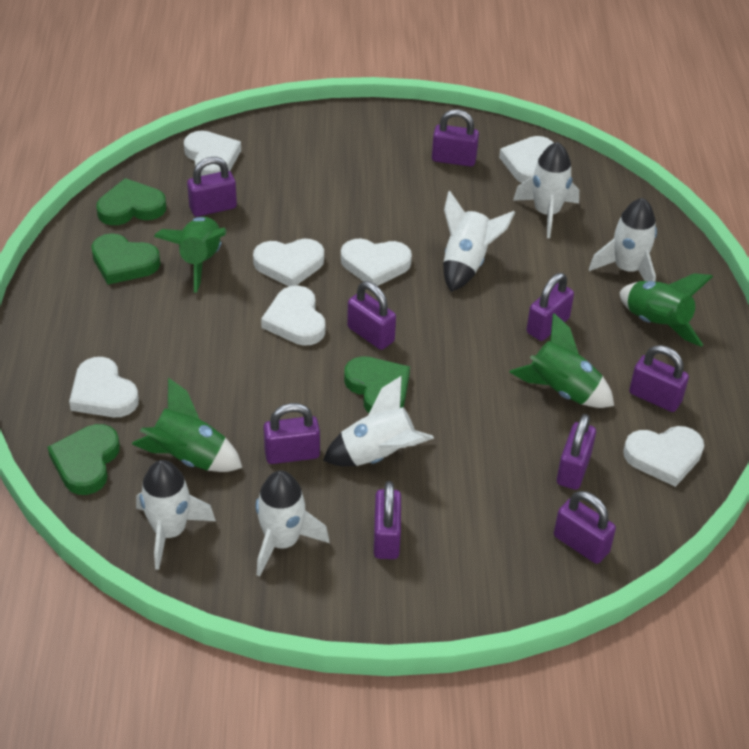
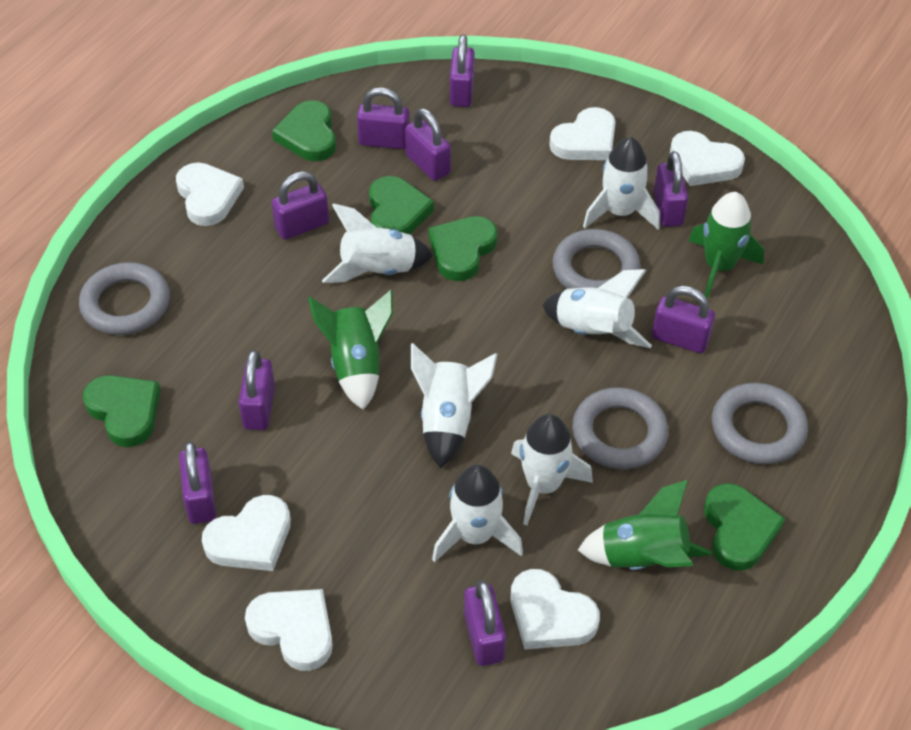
green heart: 4 -> 5
green rocket: 4 -> 3
grey ring: 0 -> 4
white heart: 7 -> 6

